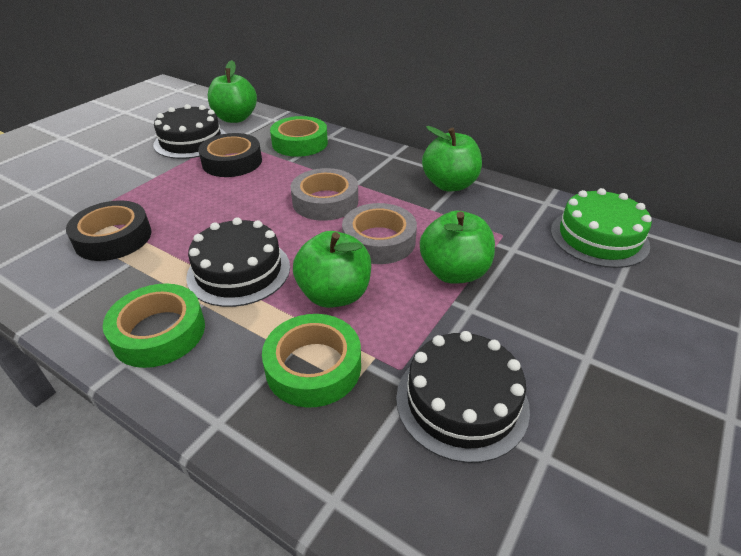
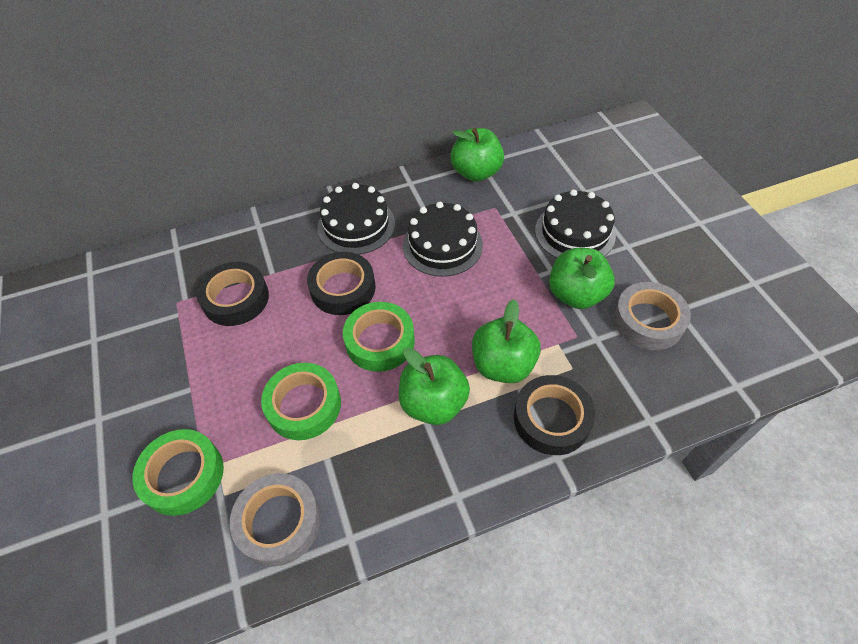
black tape: 2 -> 3
green cake: 1 -> 0

